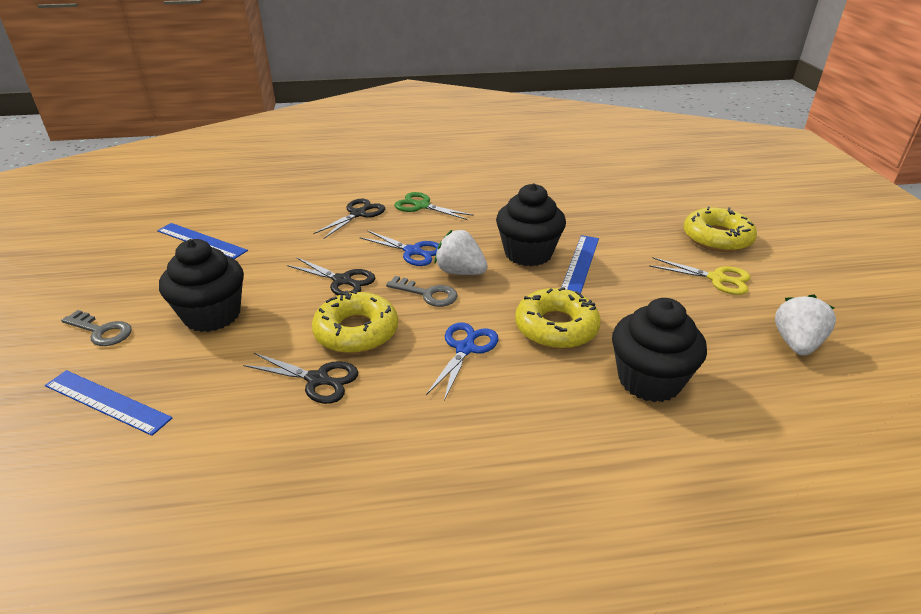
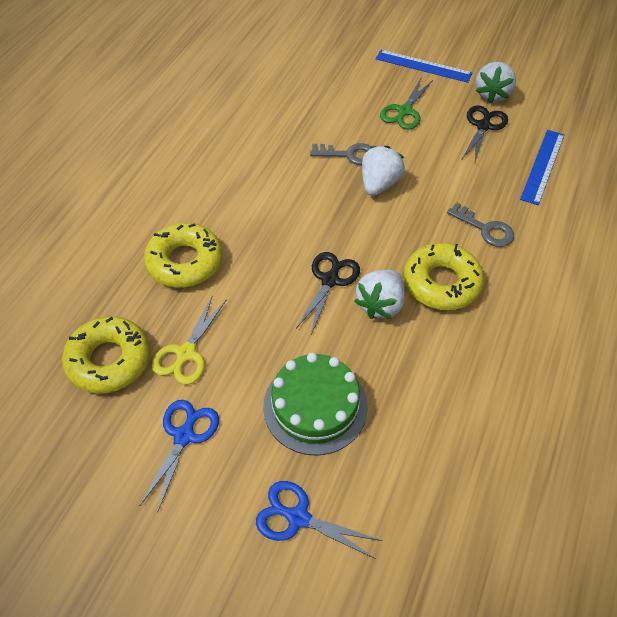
black cupcake: 3 -> 0
black scissors: 3 -> 2
blue ruler: 3 -> 2
green cake: 0 -> 1
white strawberry: 2 -> 3

